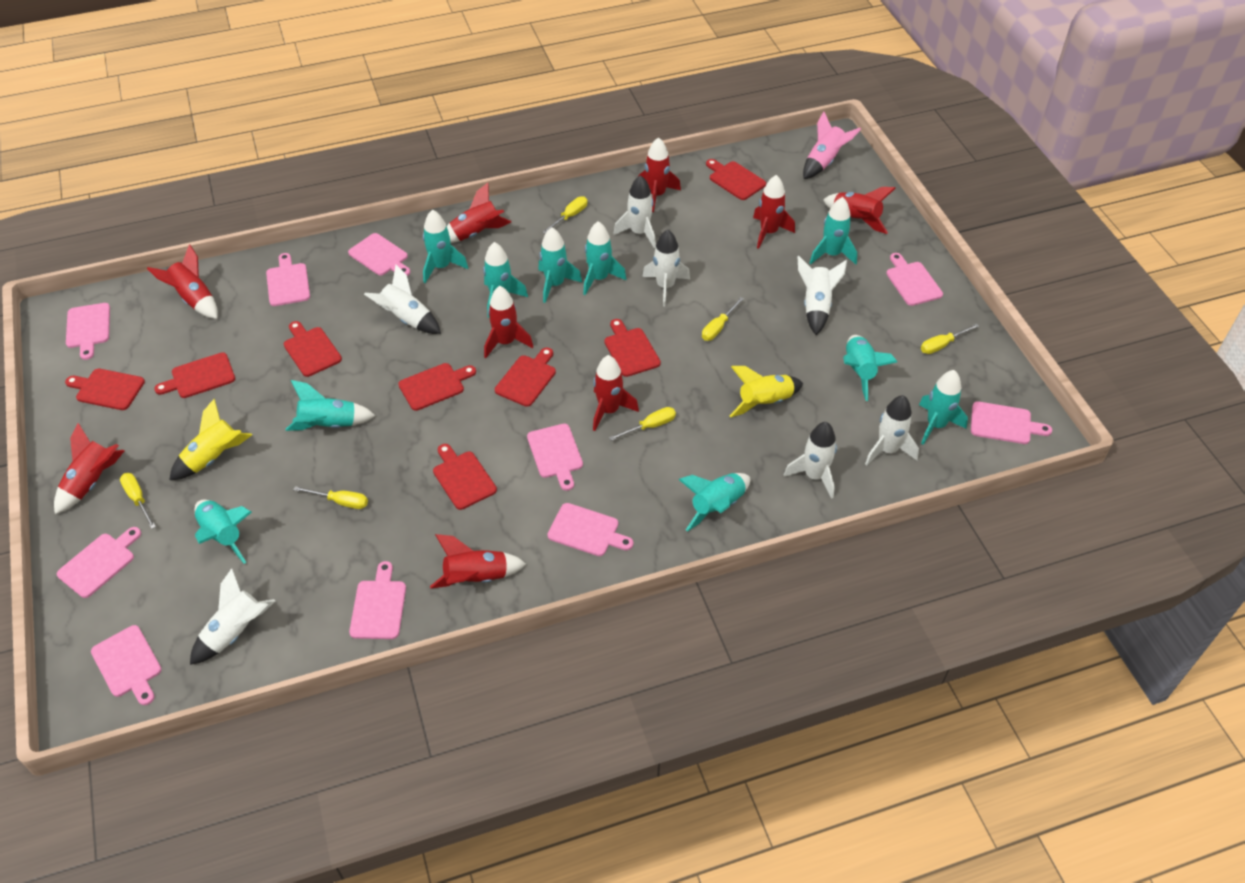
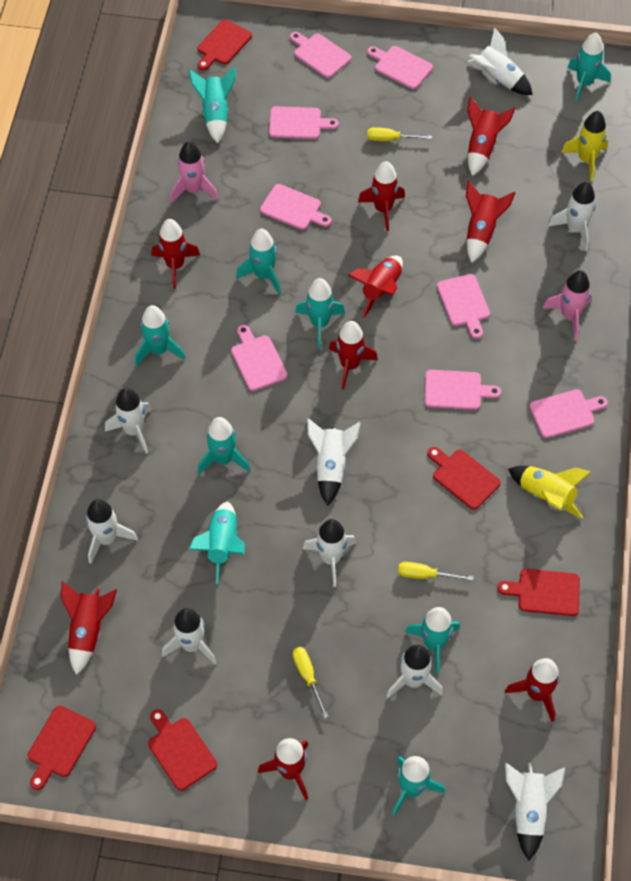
pink cutting board: 10 -> 8
pink rocket: 1 -> 2
red cutting board: 8 -> 5
turquoise rocket: 10 -> 9
white rocket: 7 -> 9
yellow screwdriver: 6 -> 3

